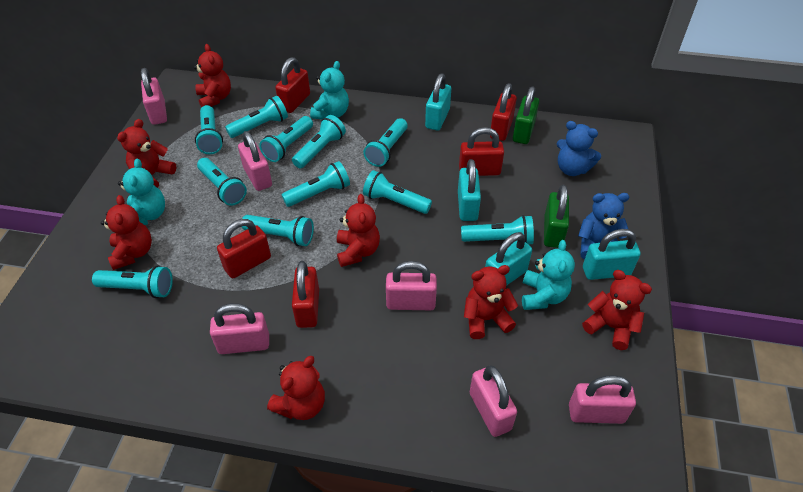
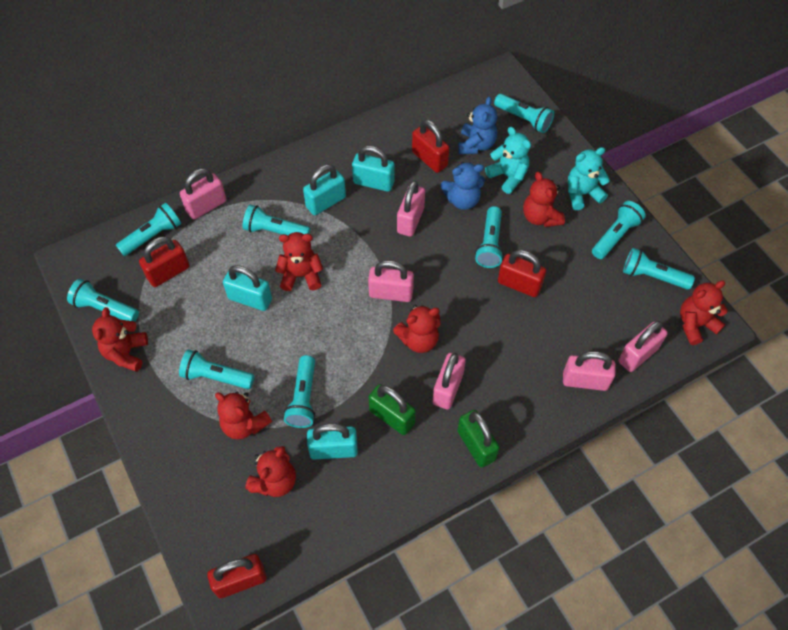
red padlock: 5 -> 4
turquoise flashlight: 11 -> 9
turquoise teddy bear: 3 -> 2

